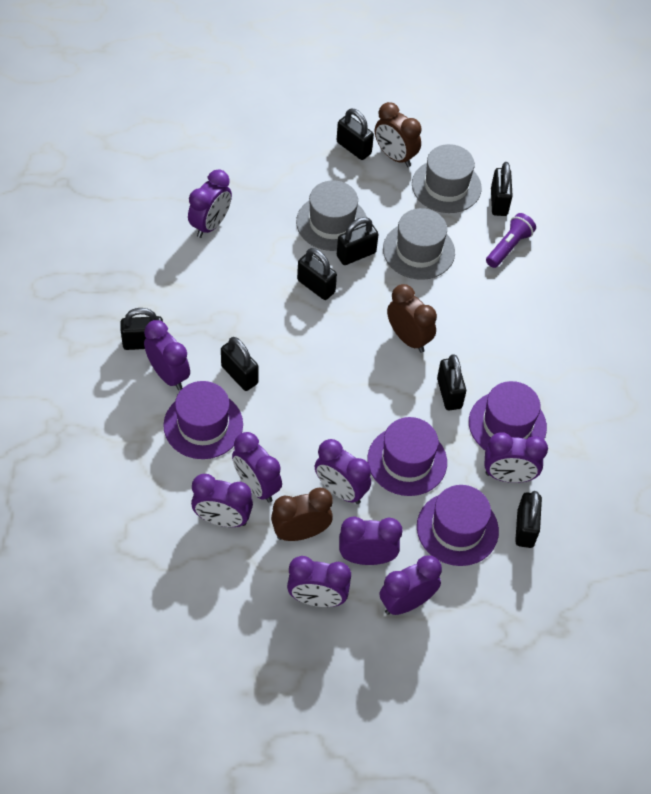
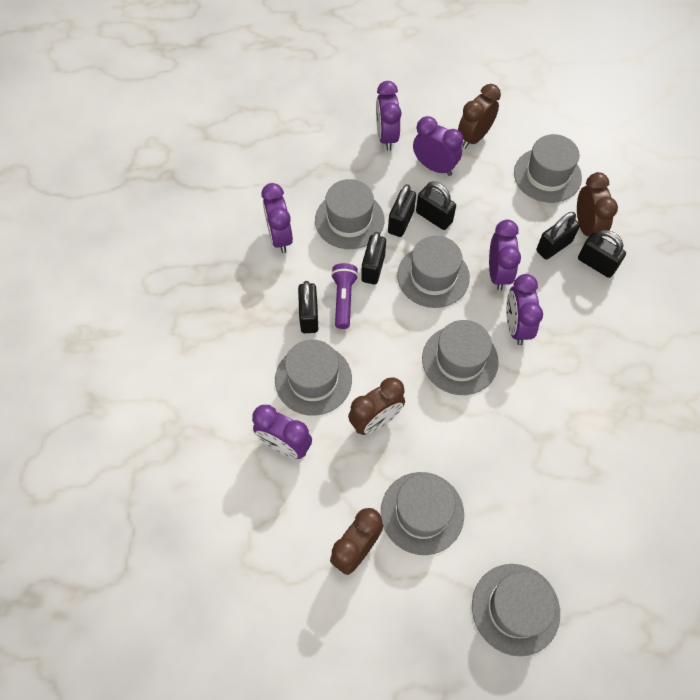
black padlock: 8 -> 6
brown clock: 3 -> 4
grey hat: 3 -> 7
purple clock: 9 -> 6
purple hat: 4 -> 0

